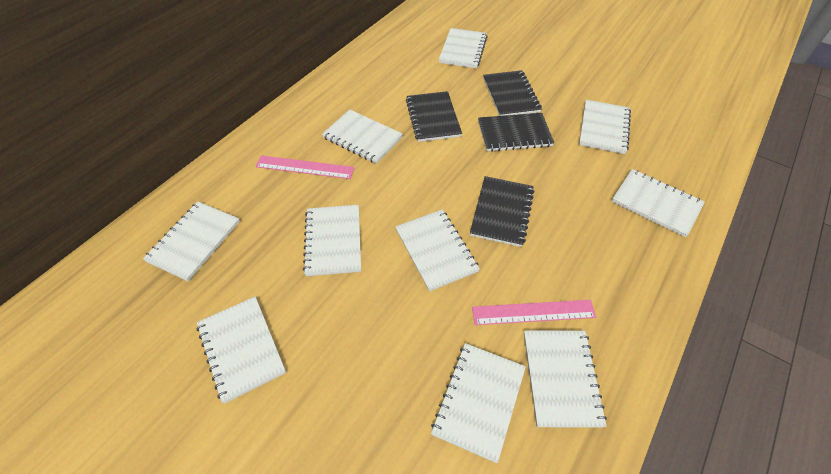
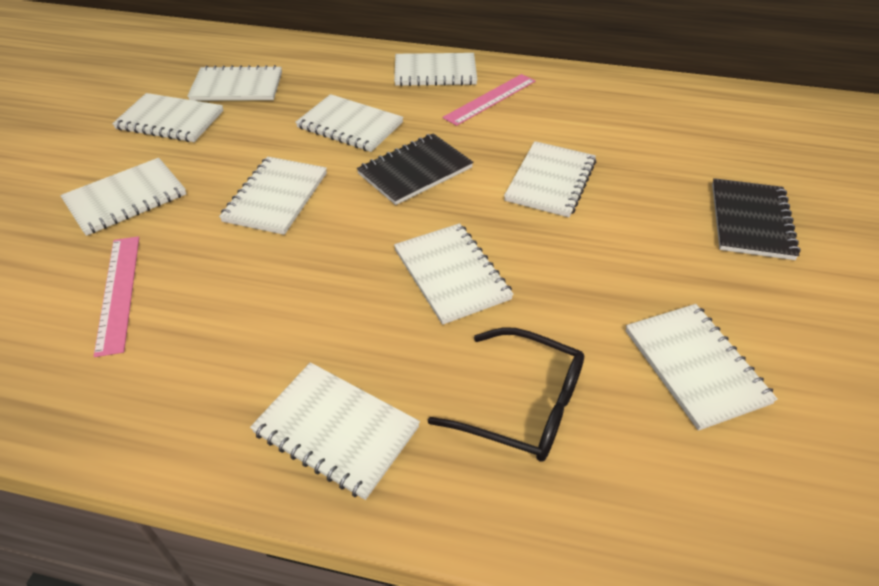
black glasses: 0 -> 1
black notebook: 4 -> 2

